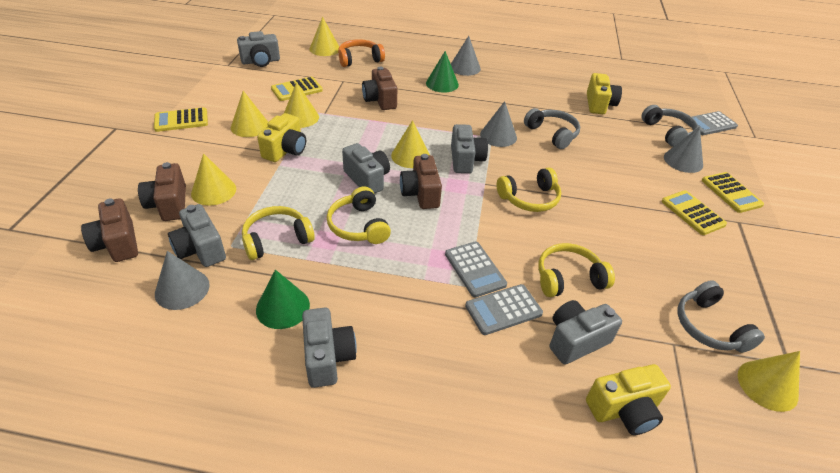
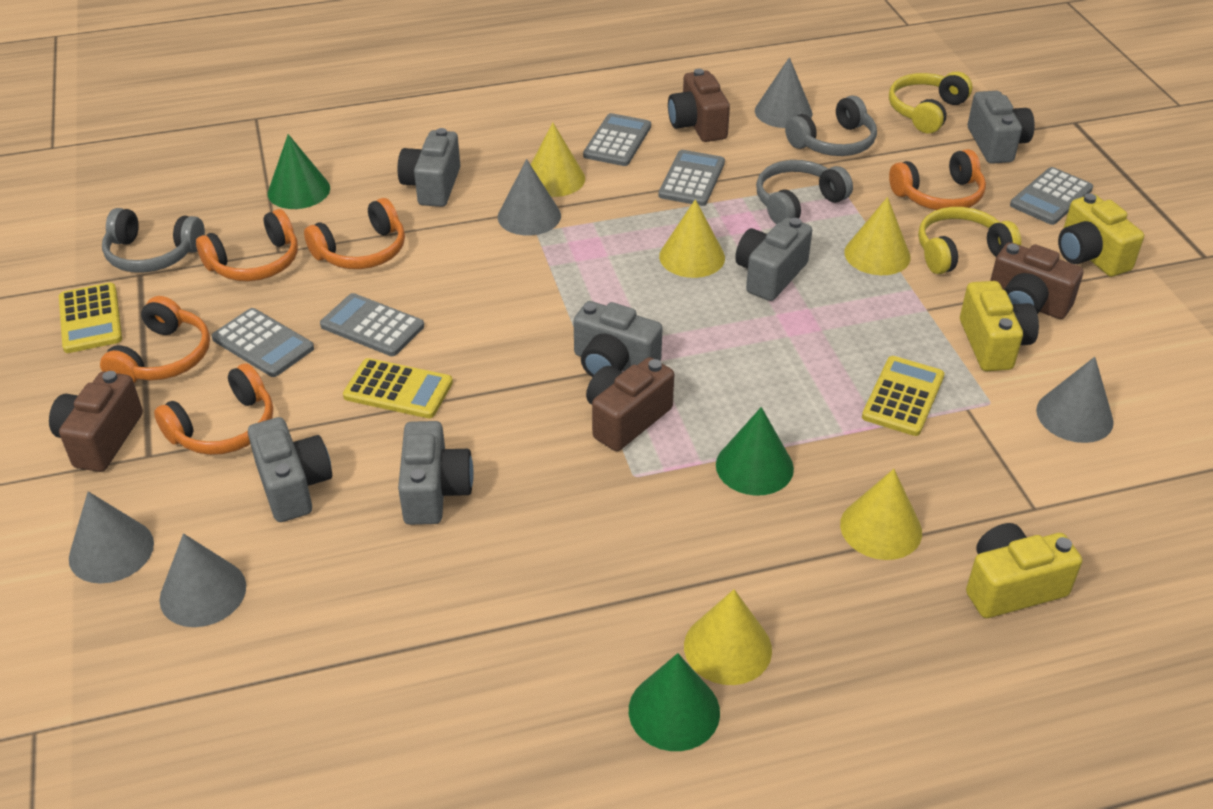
green cone: 2 -> 3
grey calculator: 3 -> 5
grey cone: 4 -> 5
orange headphones: 1 -> 5
yellow calculator: 4 -> 3
yellow cone: 6 -> 5
yellow headphones: 4 -> 2

